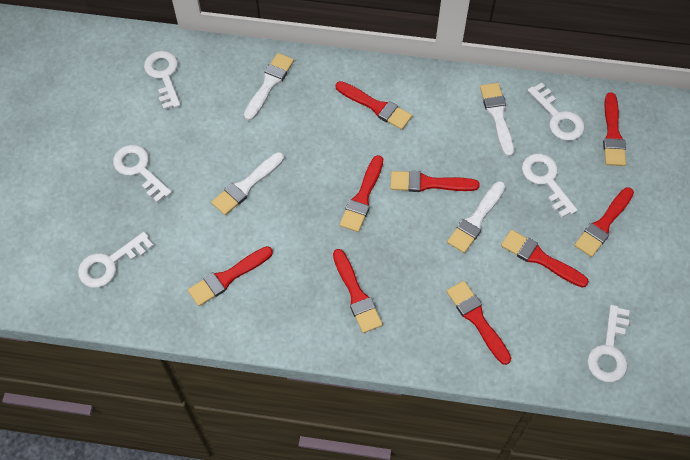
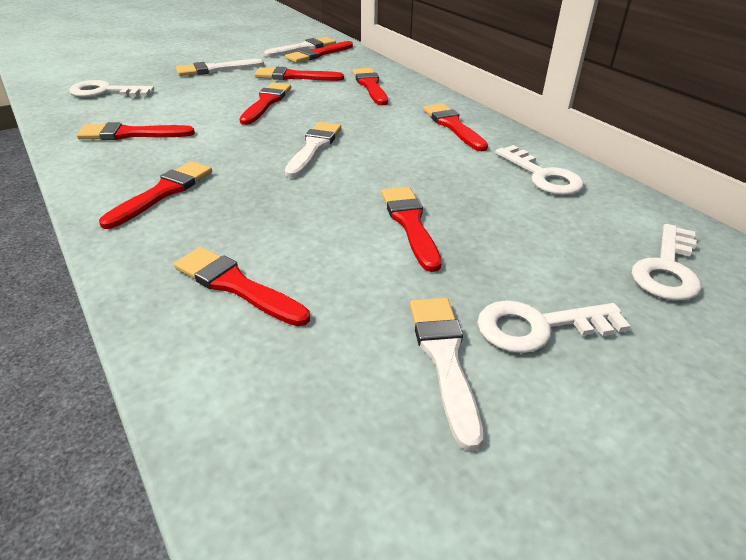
white key: 6 -> 4

